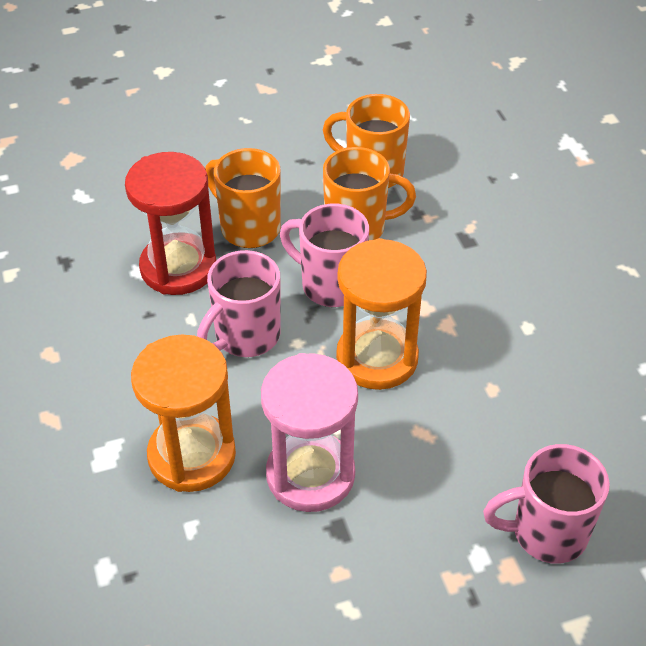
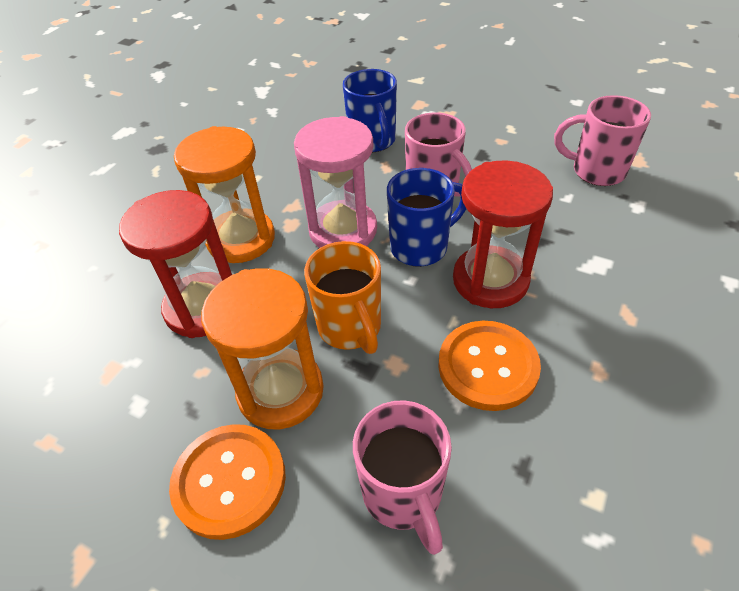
blue mug: 0 -> 2
orange button: 0 -> 2
orange mug: 3 -> 1
red hourglass: 1 -> 2

